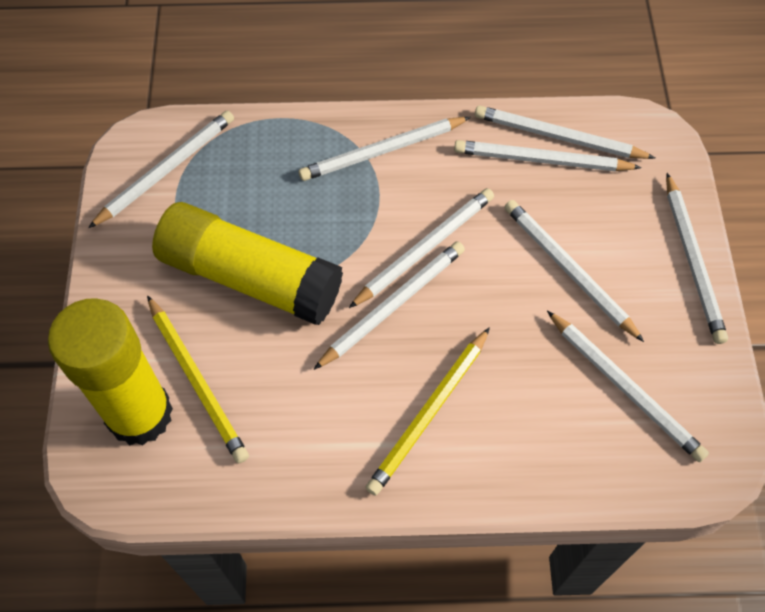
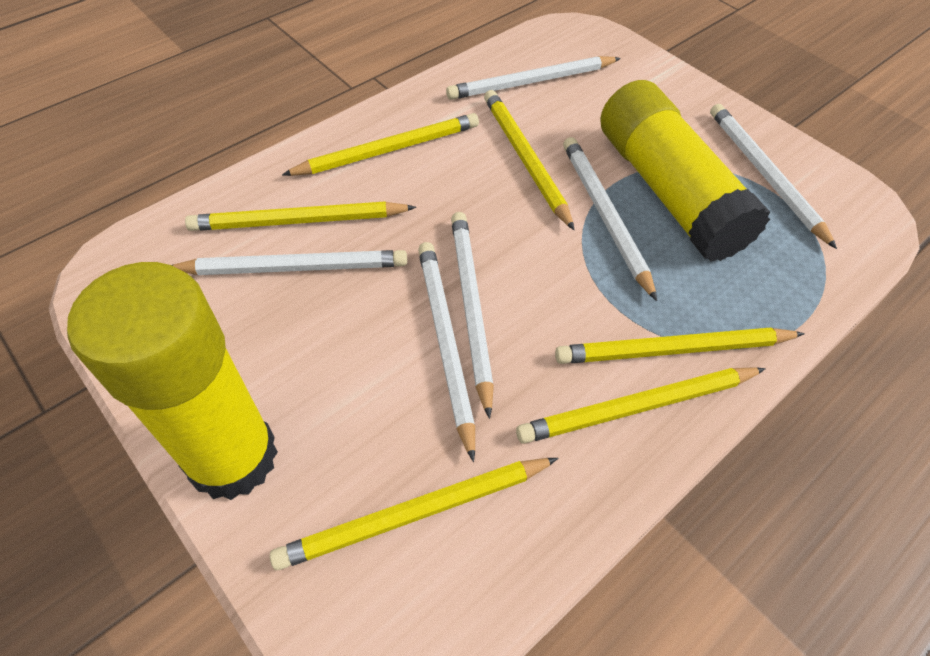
white pencil: 9 -> 6
yellow pencil: 2 -> 6

